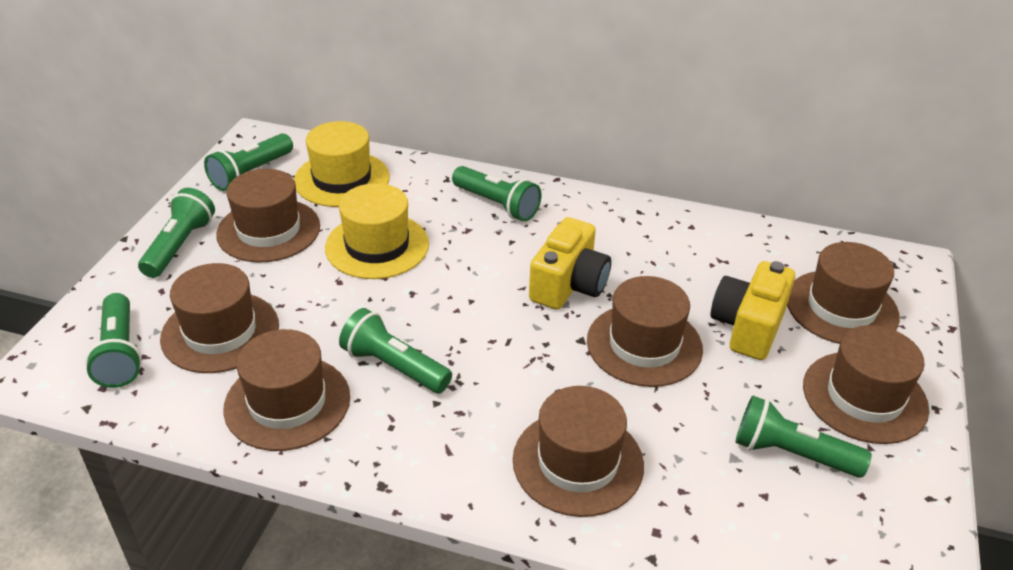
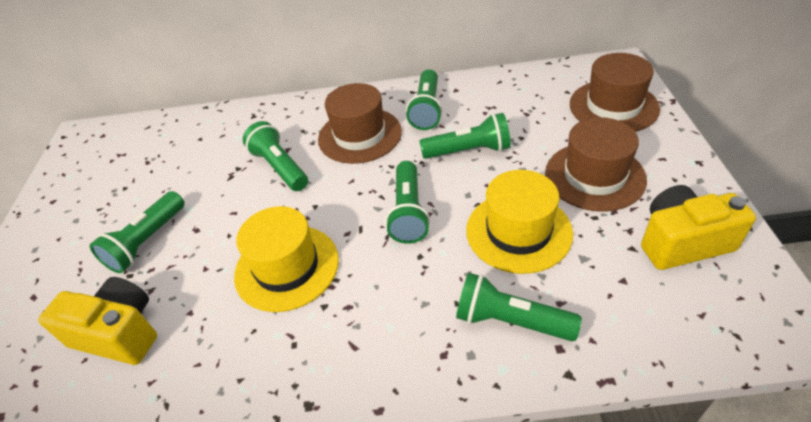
brown hat: 7 -> 3

